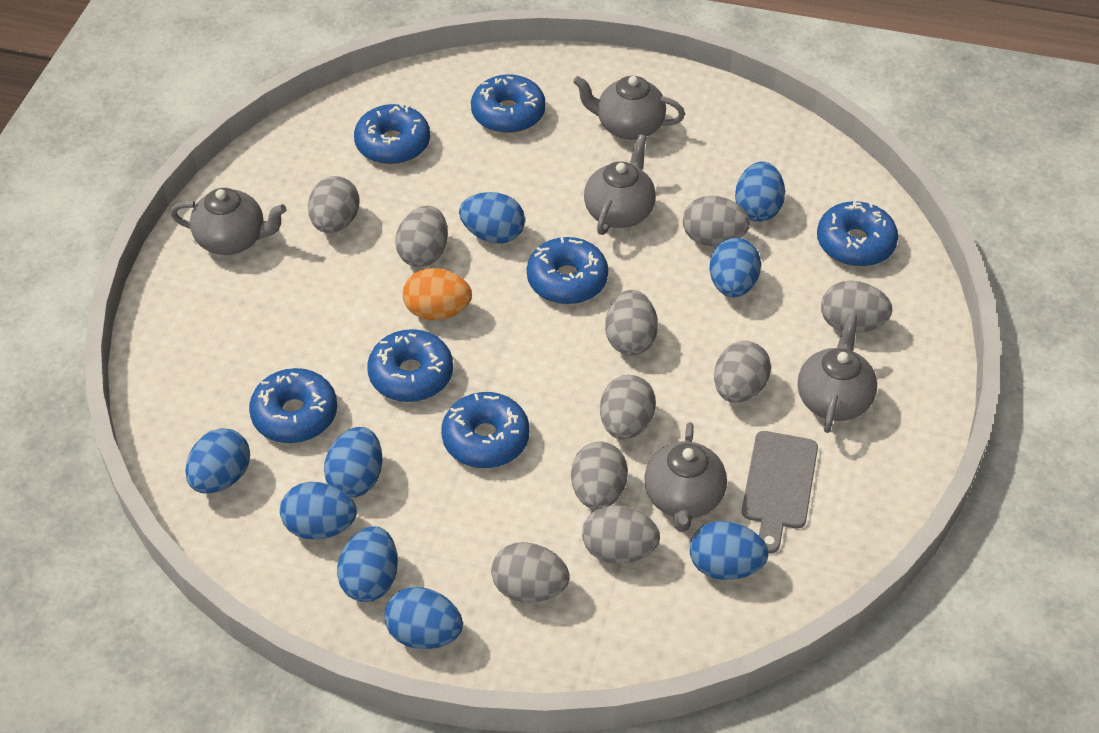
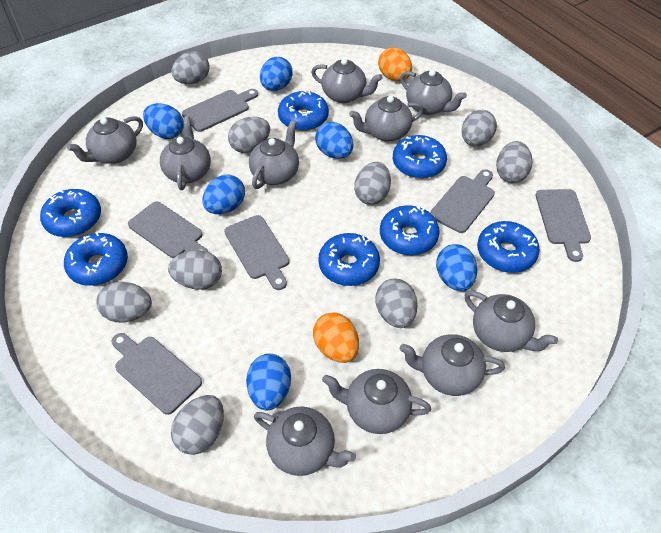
blue egg: 9 -> 6
grey cutting board: 1 -> 6
grey egg: 10 -> 9
grey teapot: 5 -> 10
orange egg: 1 -> 2

